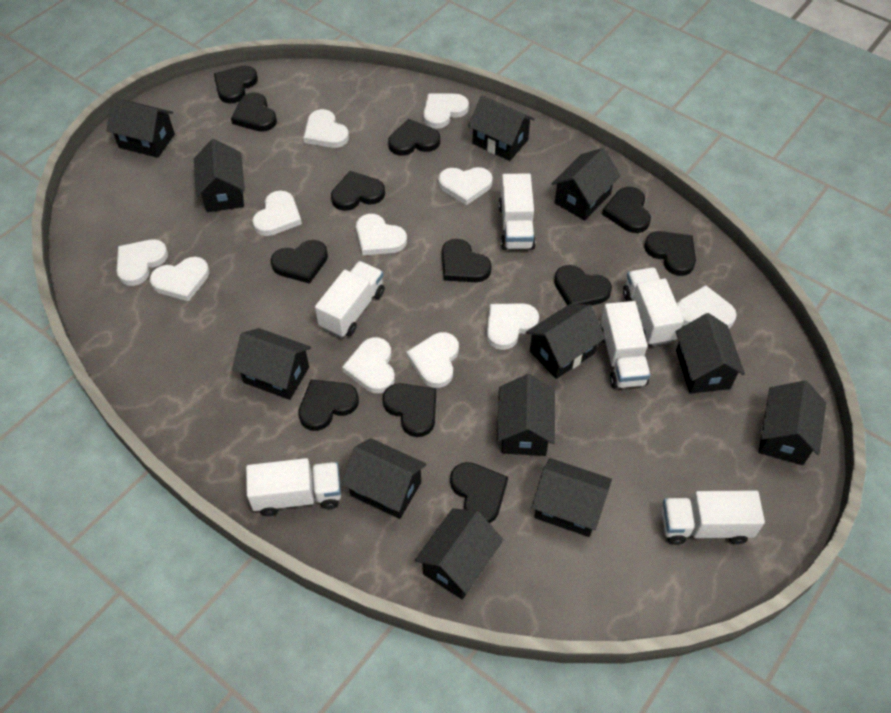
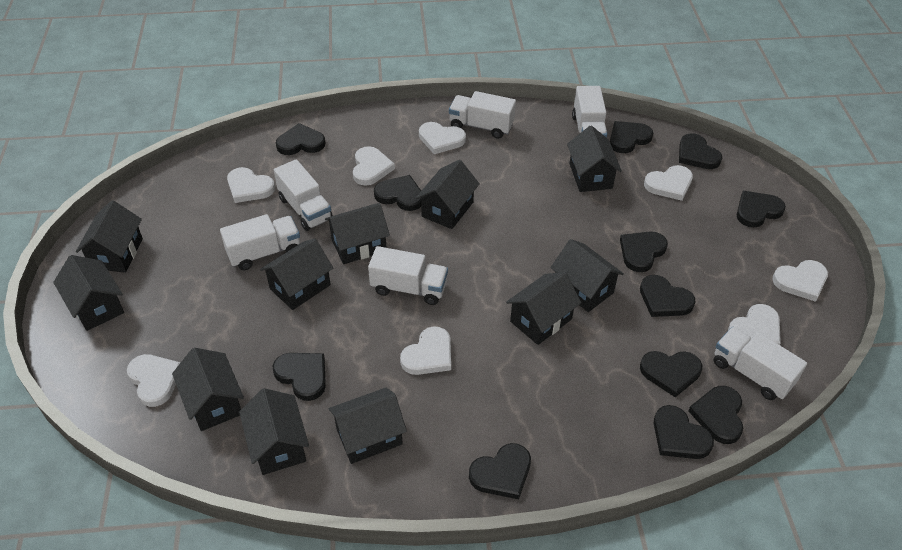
black house: 12 -> 11
white heart: 11 -> 8

